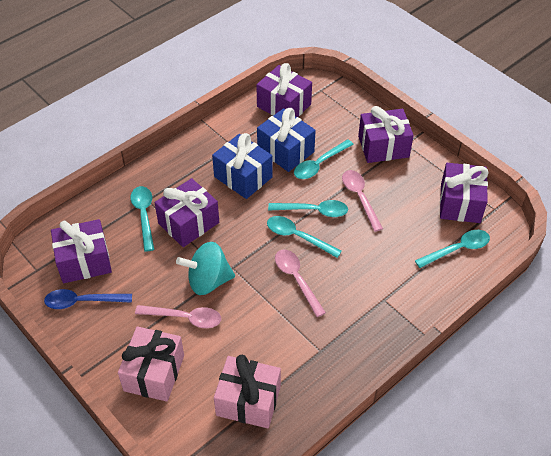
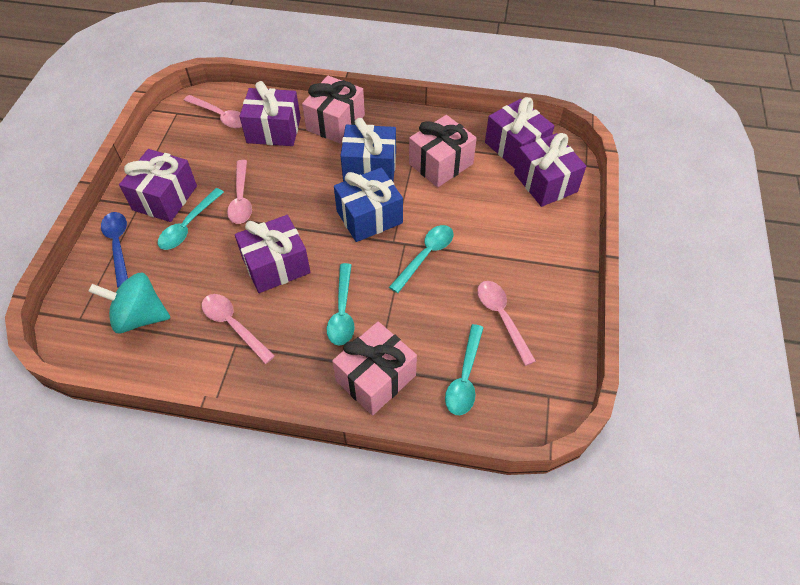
pink gift: 2 -> 3
pink spoon: 3 -> 4
turquoise spoon: 5 -> 4

